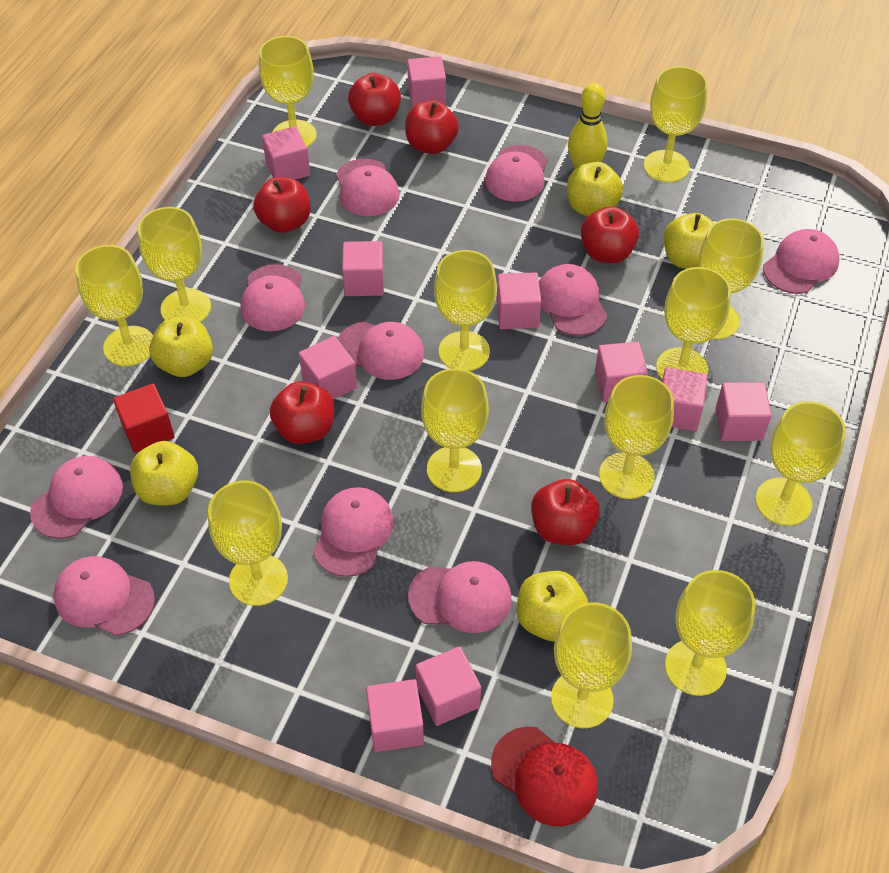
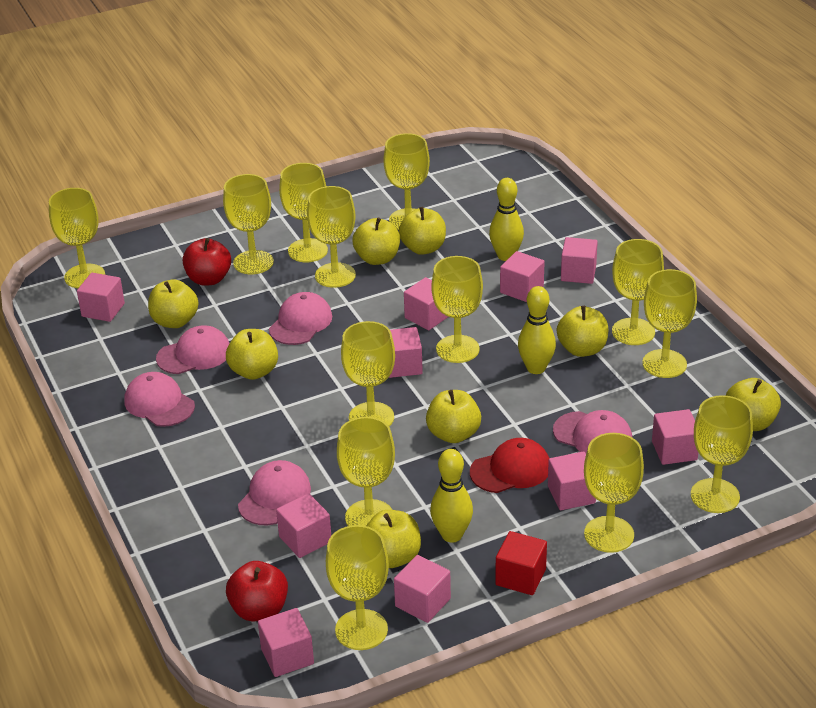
pink cap: 10 -> 5
red apple: 6 -> 2
yellow apple: 5 -> 8
yellow bowling pin: 1 -> 3

